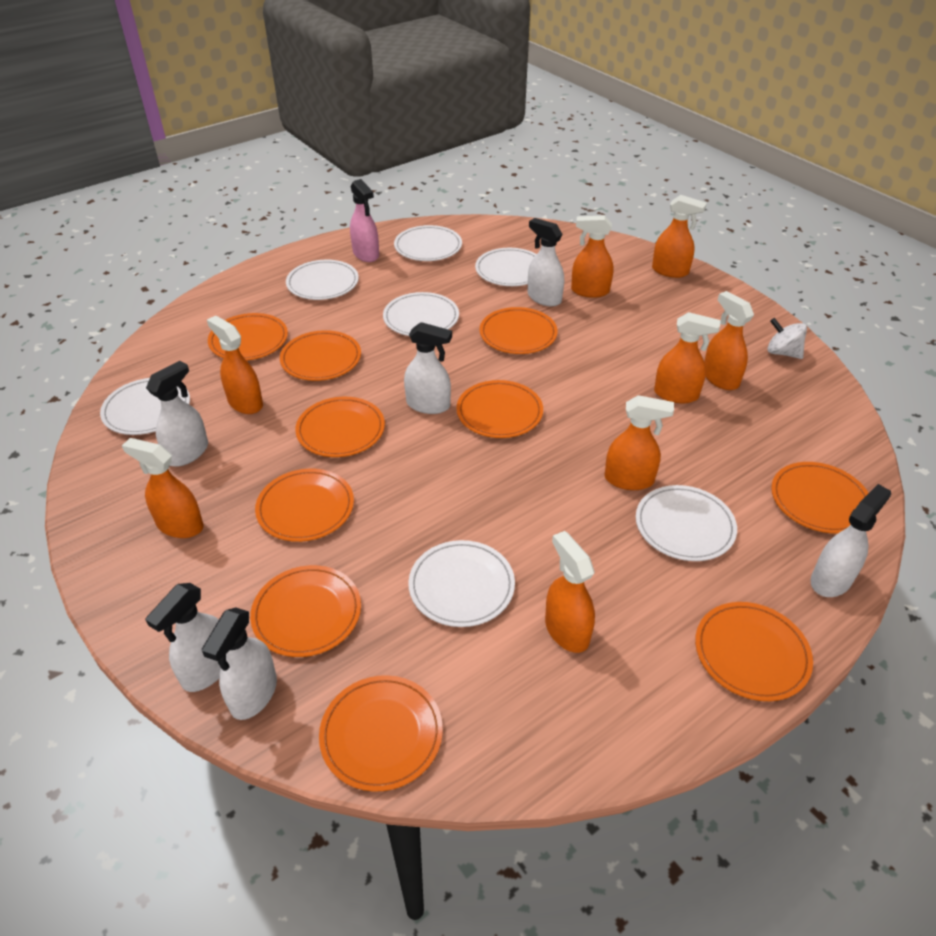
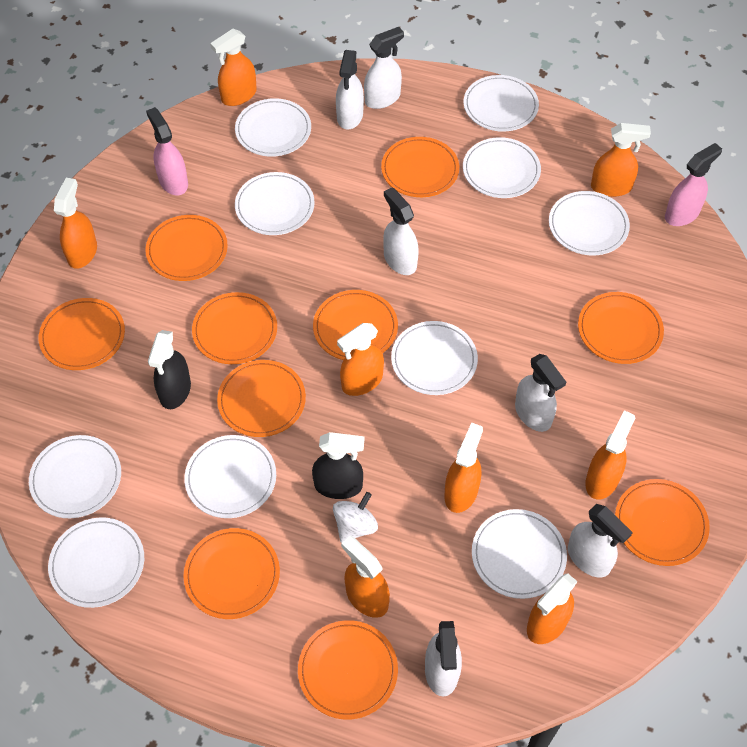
black spray bottle: 0 -> 2
pink spray bottle: 1 -> 2
white plate: 7 -> 10

